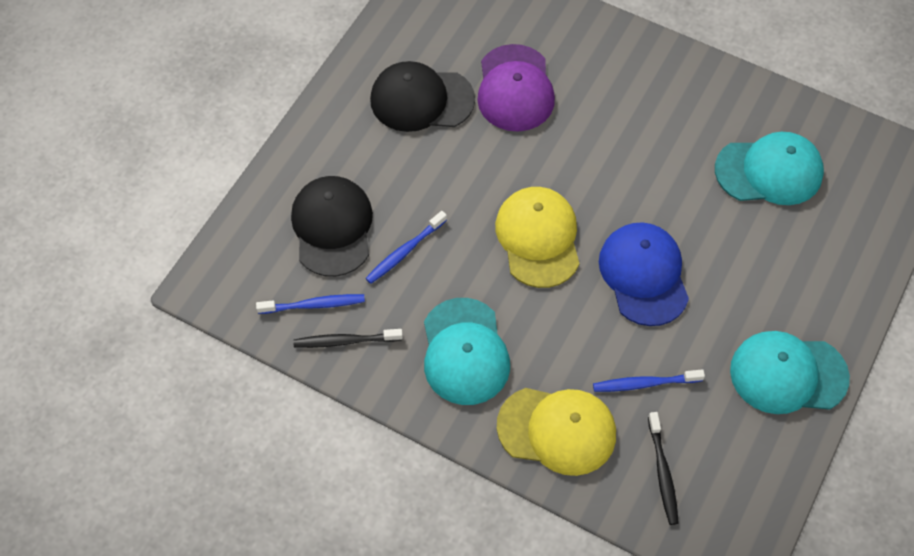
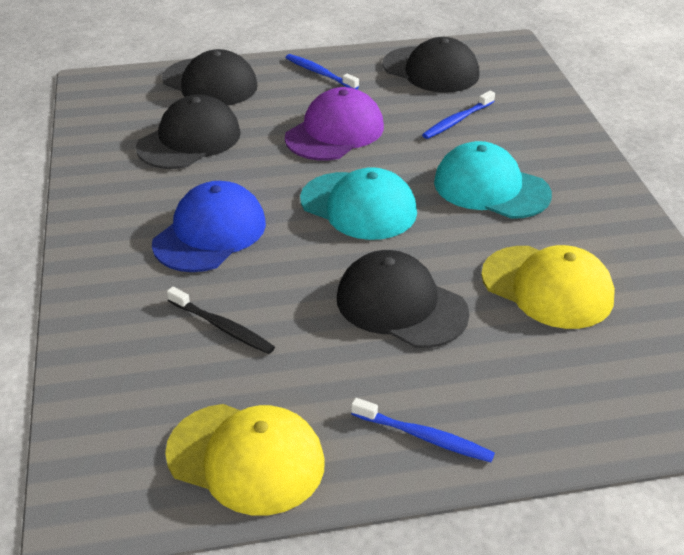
black cap: 2 -> 4
black toothbrush: 2 -> 1
turquoise cap: 3 -> 2

